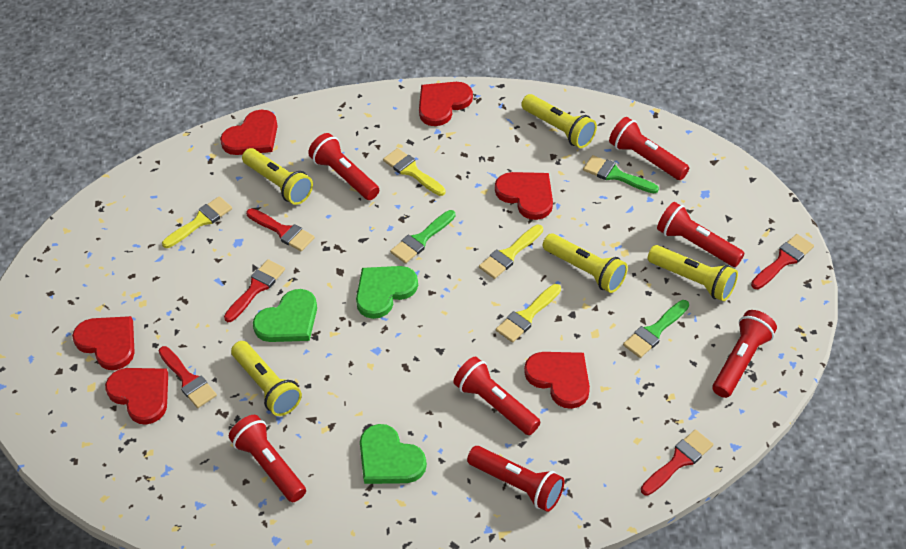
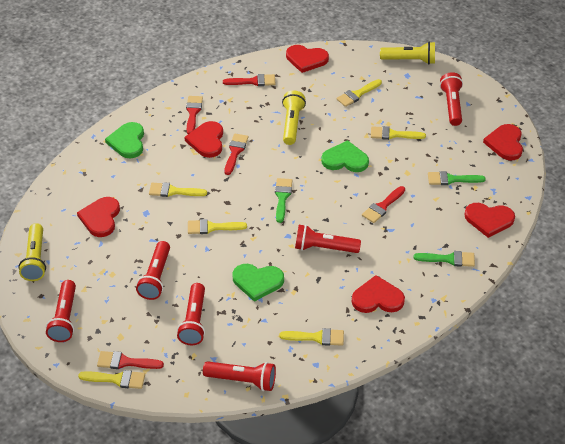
red flashlight: 7 -> 6
yellow brush: 4 -> 6
yellow flashlight: 5 -> 3

